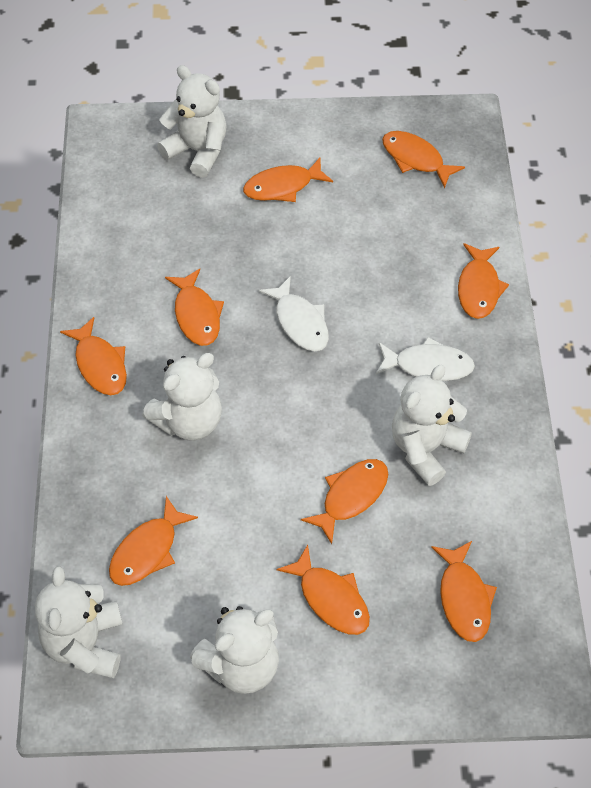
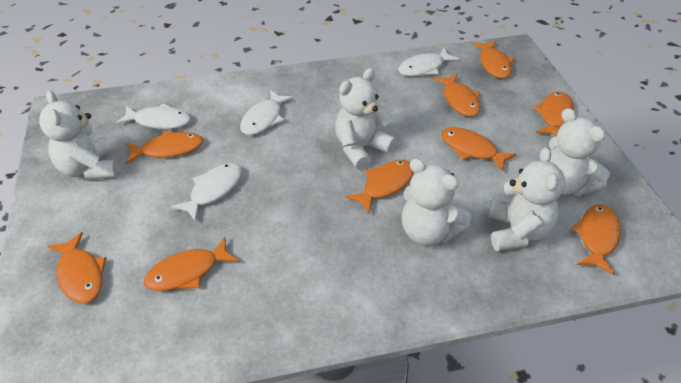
white fish: 2 -> 4

